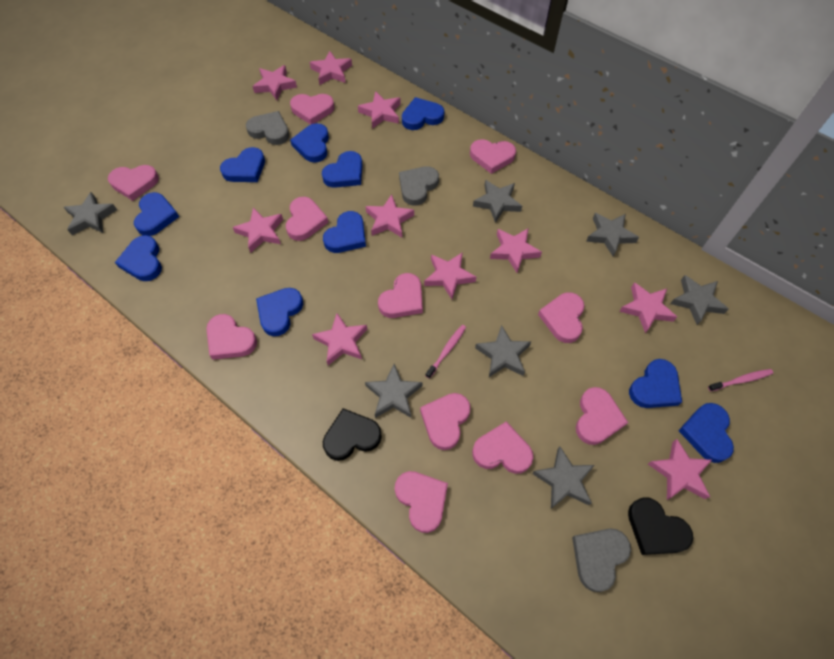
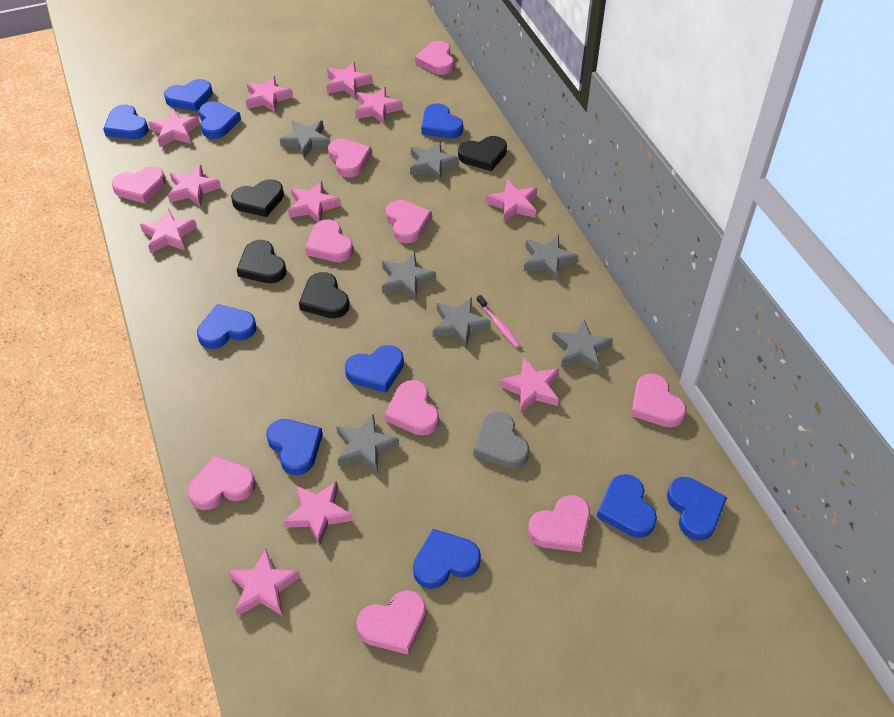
black heart: 2 -> 4
grey heart: 3 -> 1
pink heart: 11 -> 10
pink star: 10 -> 11
pink toothbrush: 2 -> 1

